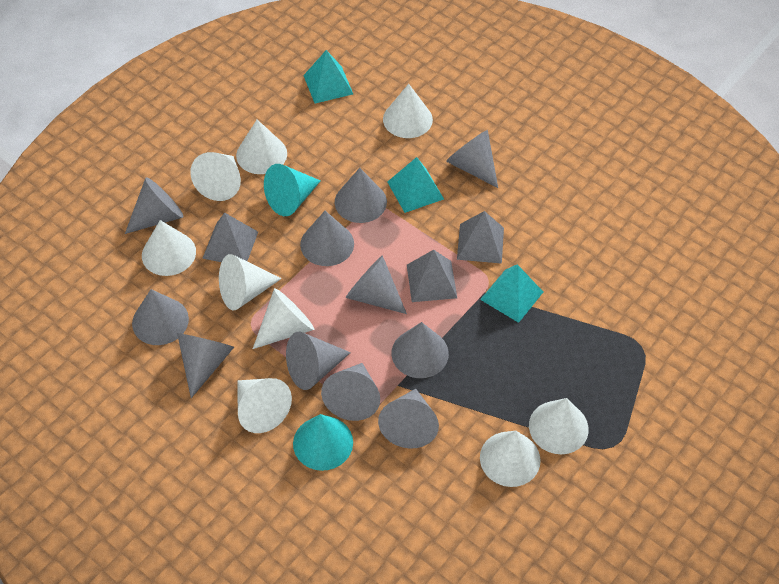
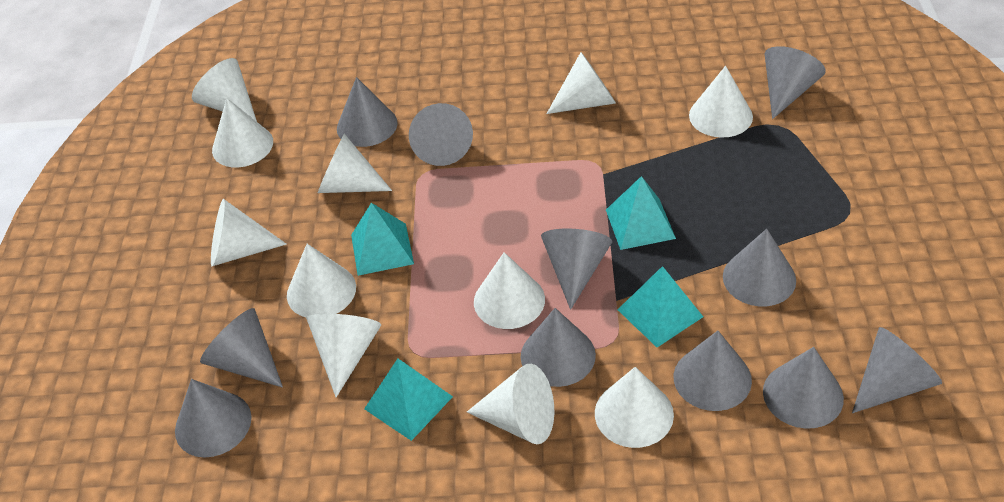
grey pyramid: 3 -> 0
turquoise cone: 2 -> 0
turquoise pyramid: 3 -> 4
white cone: 9 -> 11

